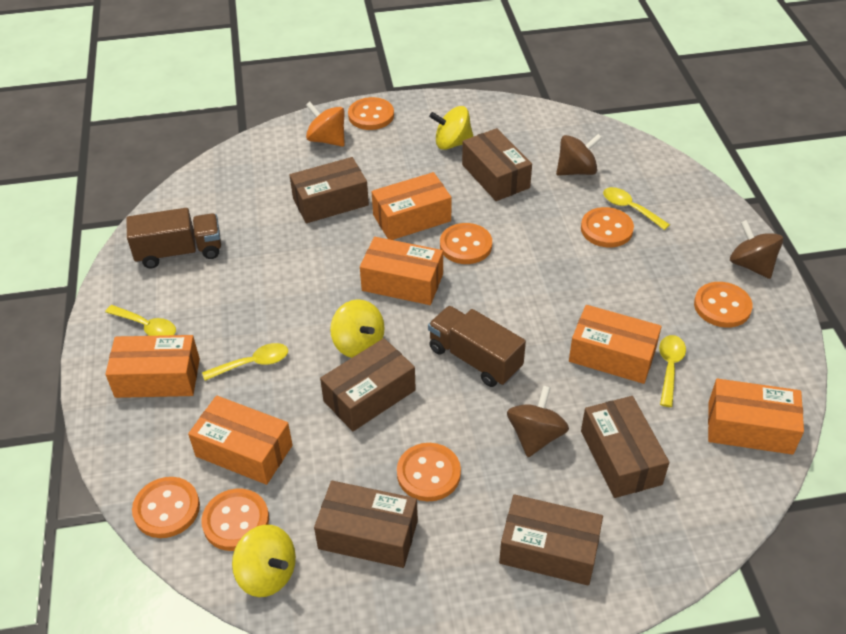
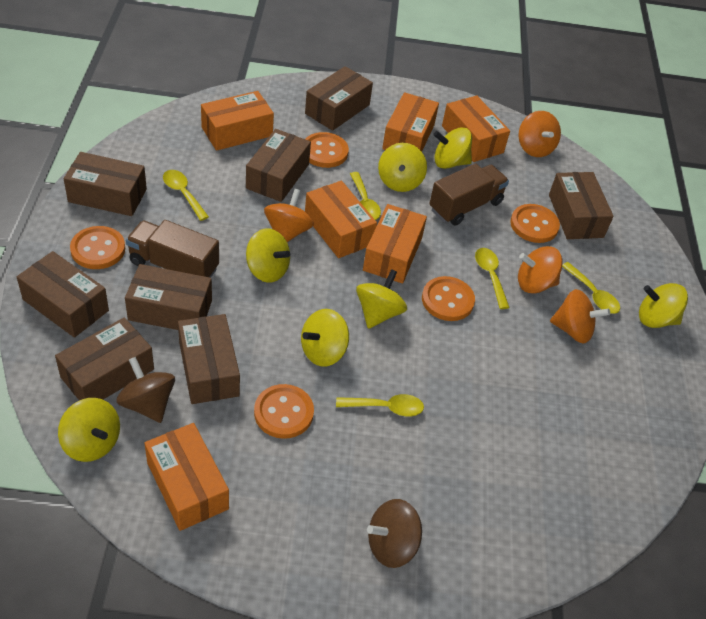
brown box: 6 -> 8
brown spinning top: 3 -> 2
orange button: 7 -> 5
orange spinning top: 1 -> 4
yellow spinning top: 3 -> 7
yellow spoon: 4 -> 5

